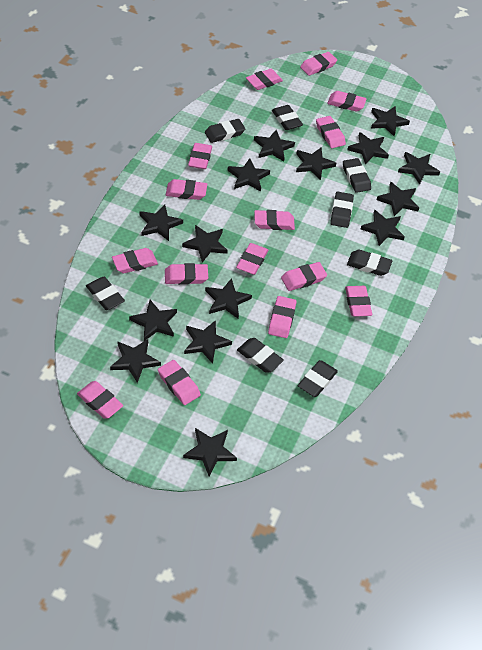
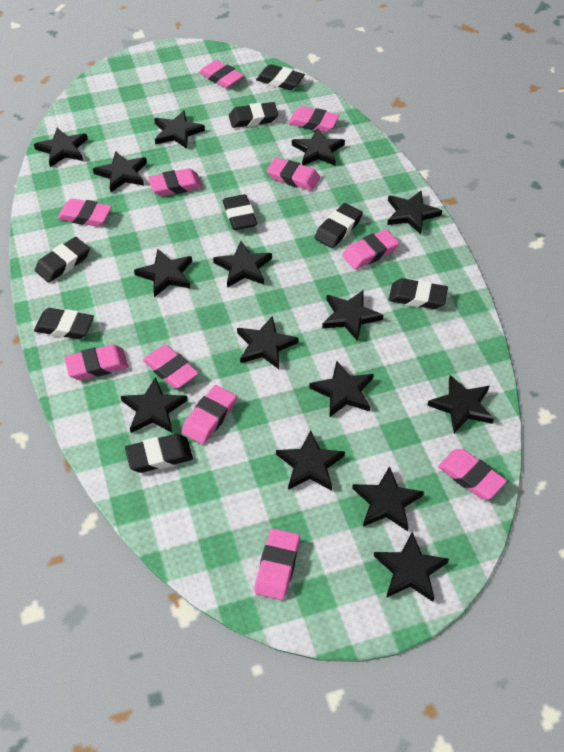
pink eraser: 15 -> 11

